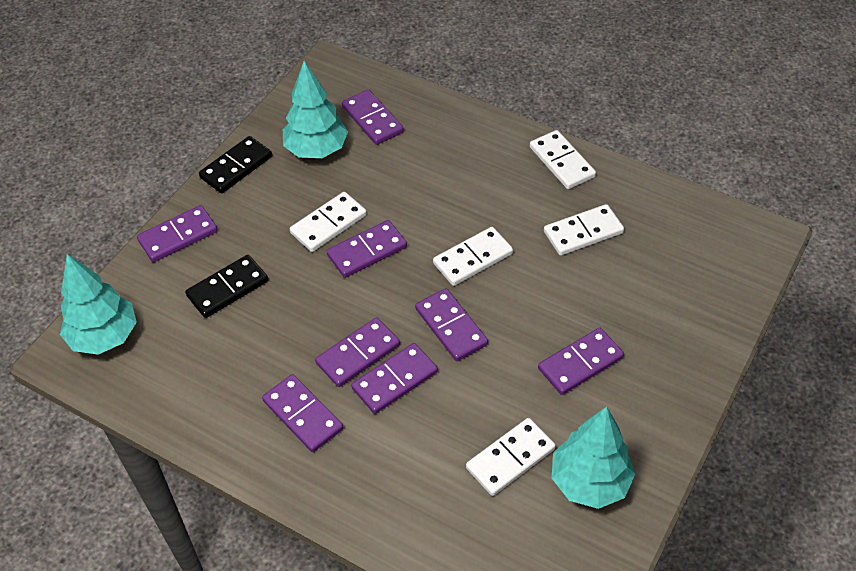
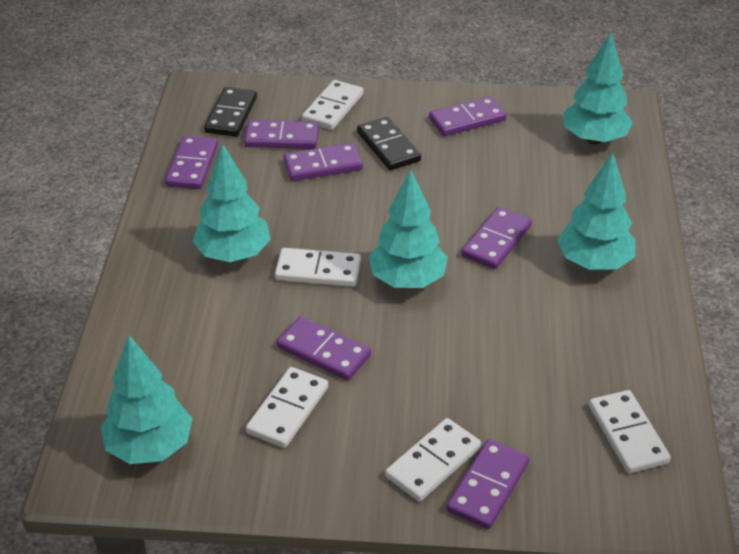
purple domino: 8 -> 7
turquoise tree: 3 -> 5

